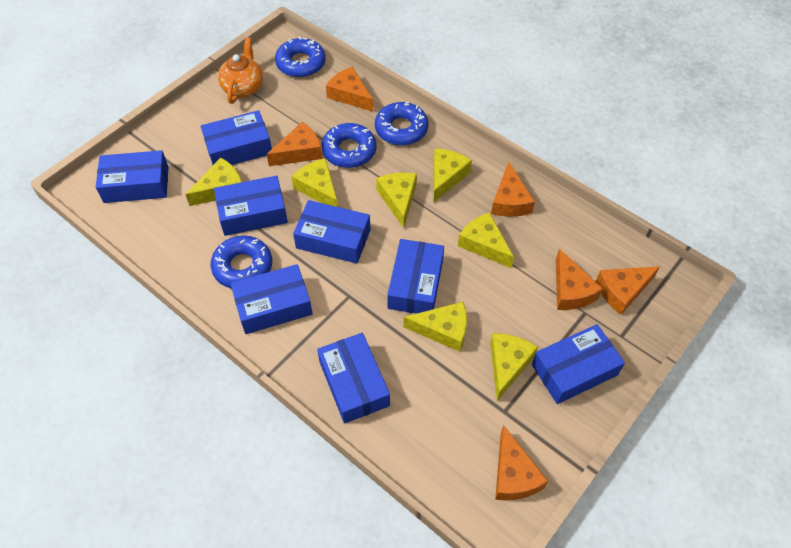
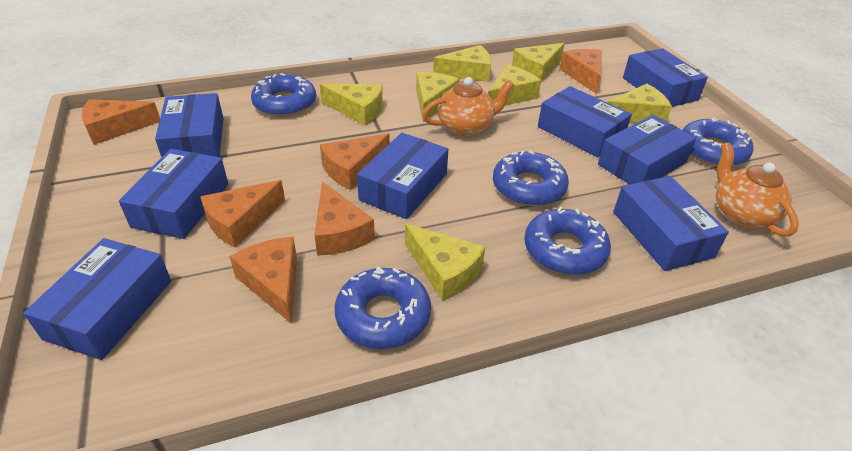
blue donut: 4 -> 5
orange teapot: 1 -> 2

